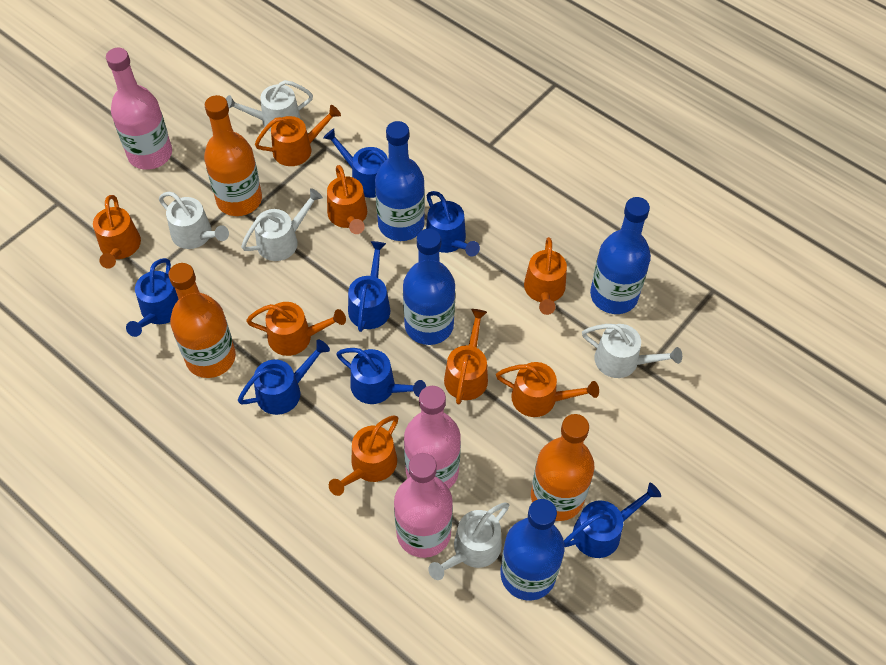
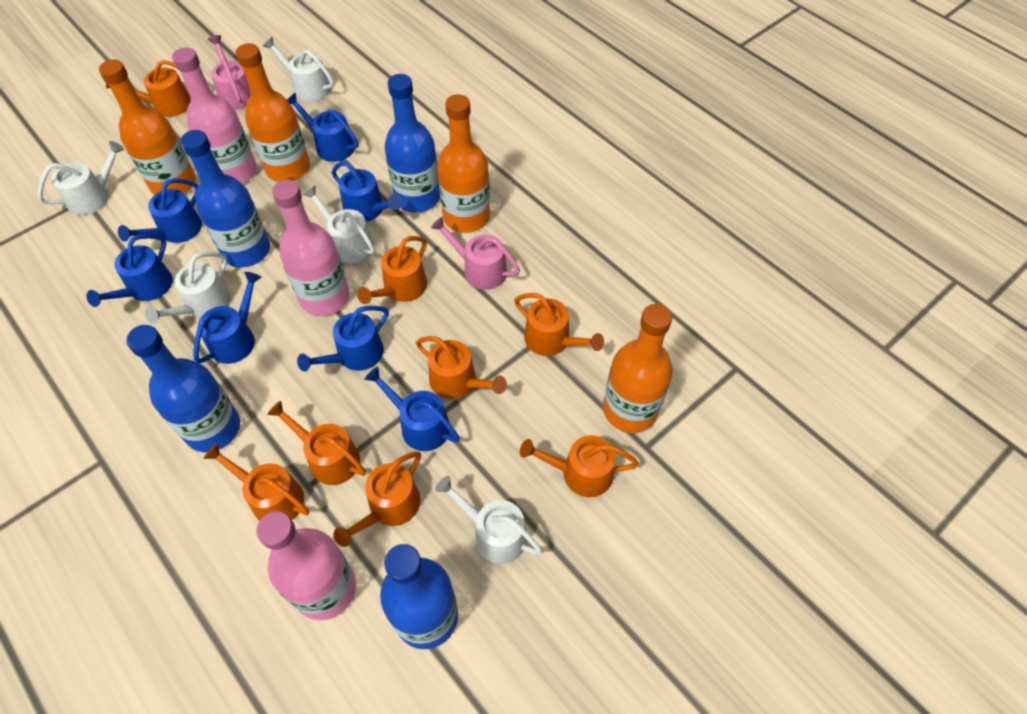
orange bottle: 3 -> 4
pink watering can: 0 -> 2

